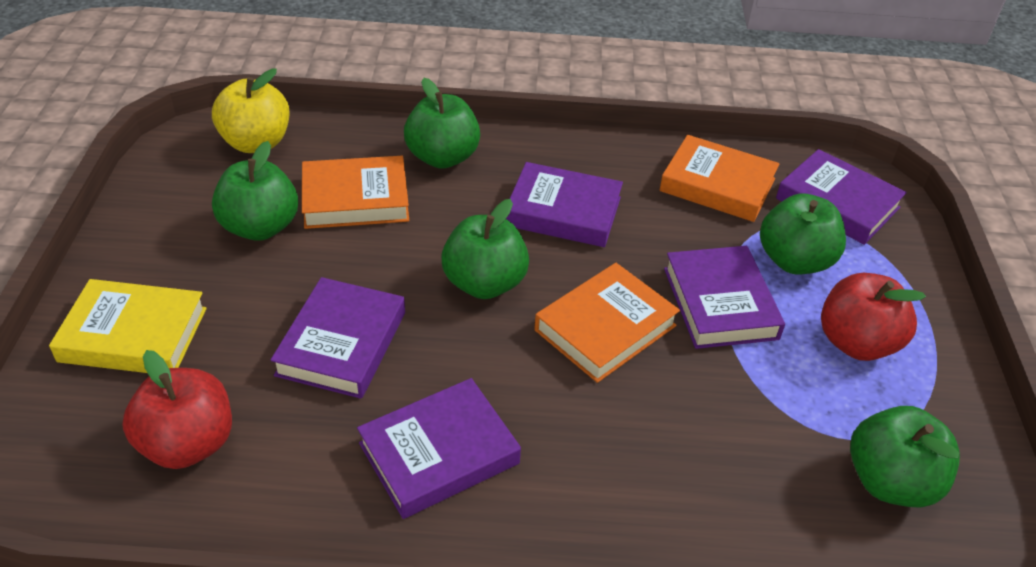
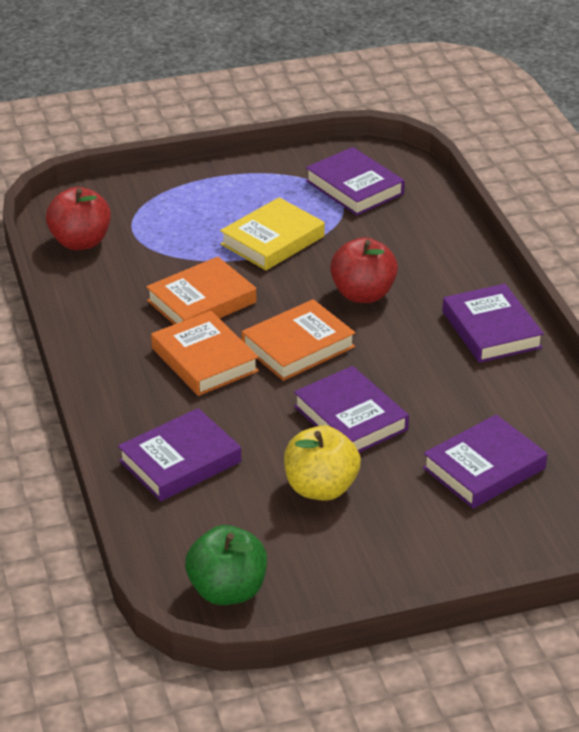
green apple: 5 -> 1

